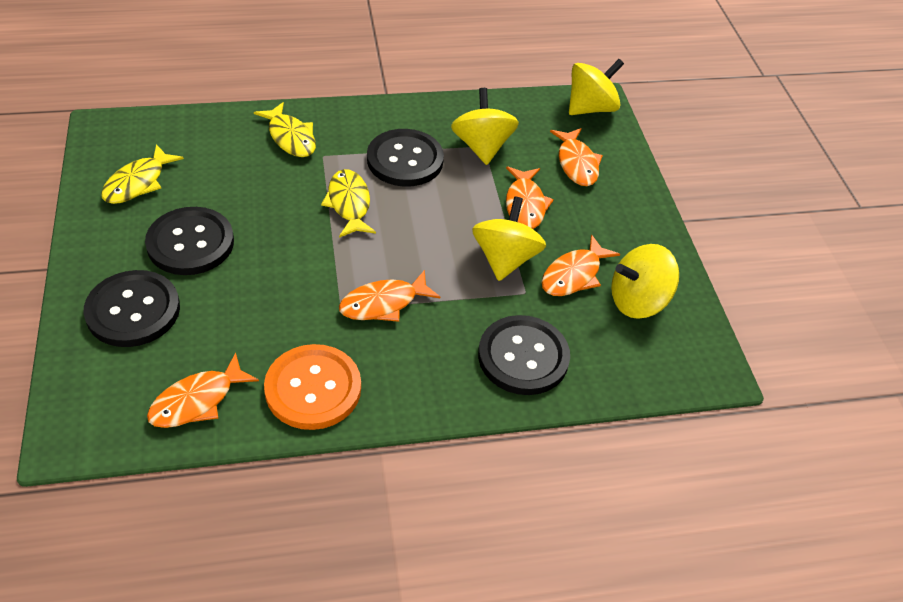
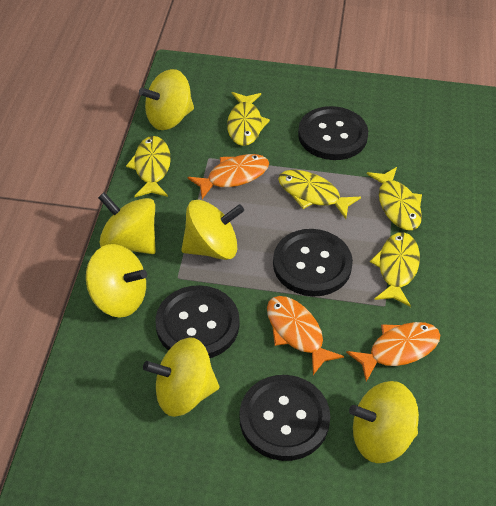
orange button: 1 -> 0
orange fish: 5 -> 3
yellow fish: 3 -> 5
yellow spinning top: 4 -> 6

